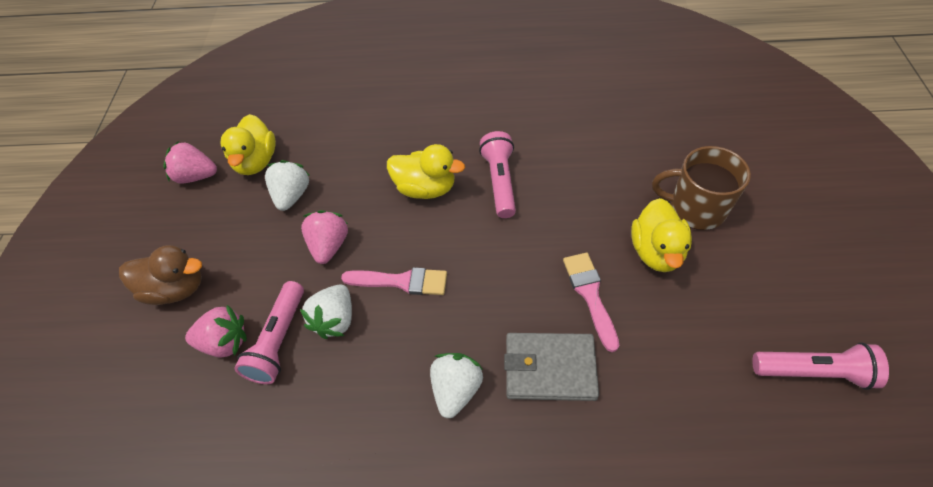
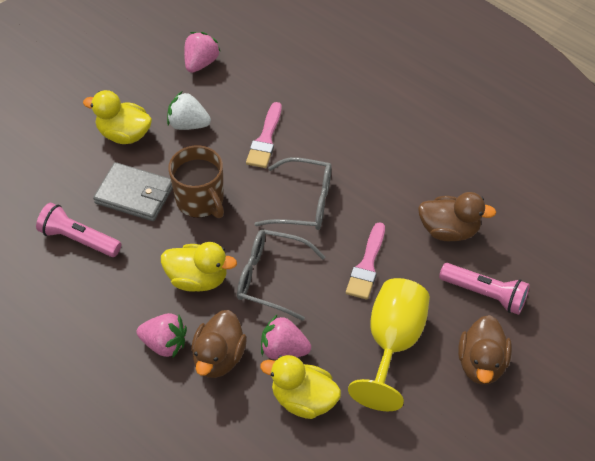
brown duck: 1 -> 3
grey glasses: 0 -> 2
pink flashlight: 3 -> 2
white strawberry: 3 -> 1
yellow goblet: 0 -> 1

